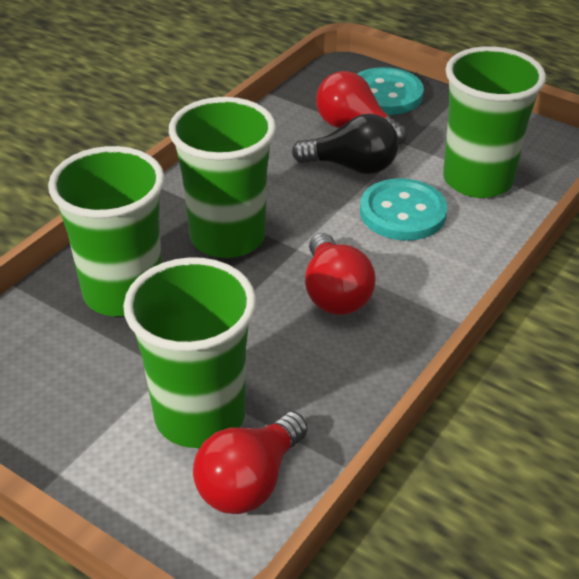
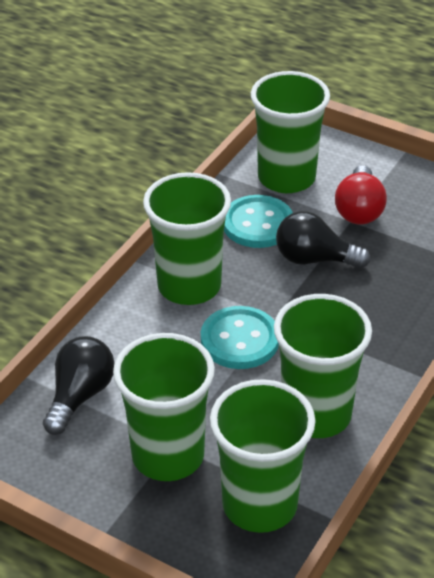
black light bulb: 1 -> 2
green cup: 4 -> 5
red light bulb: 3 -> 1

